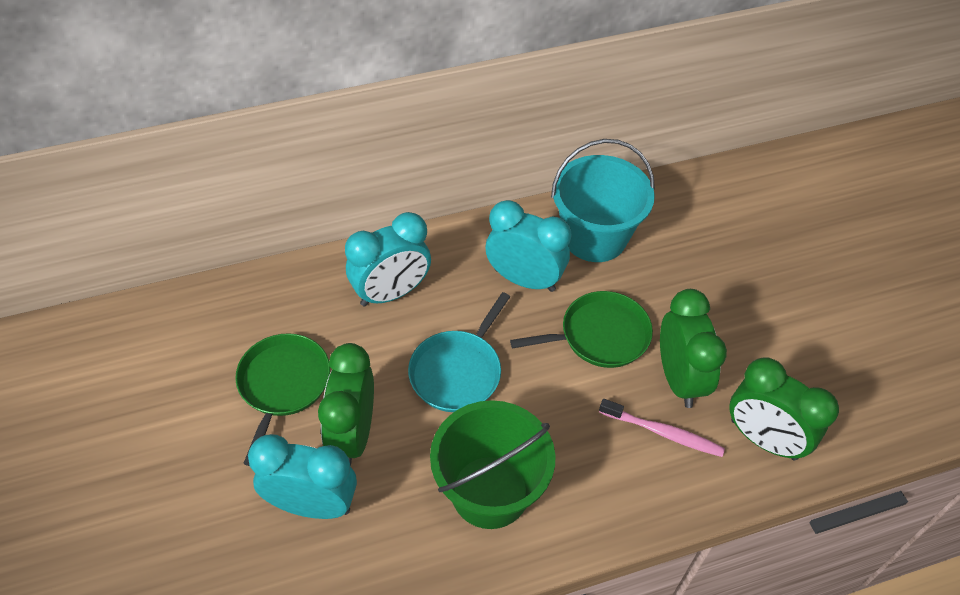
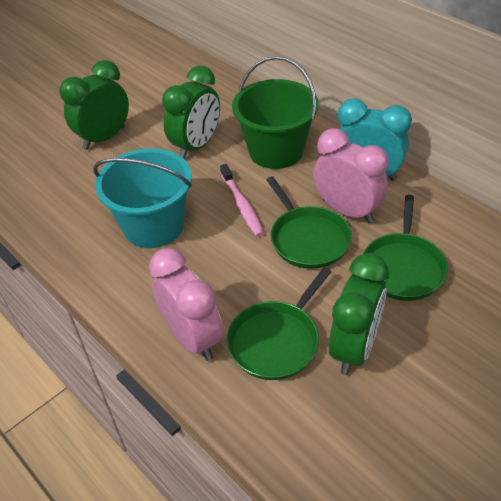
green pan: 2 -> 3
pink clock: 0 -> 2
turquoise clock: 3 -> 1
turquoise pan: 1 -> 0

